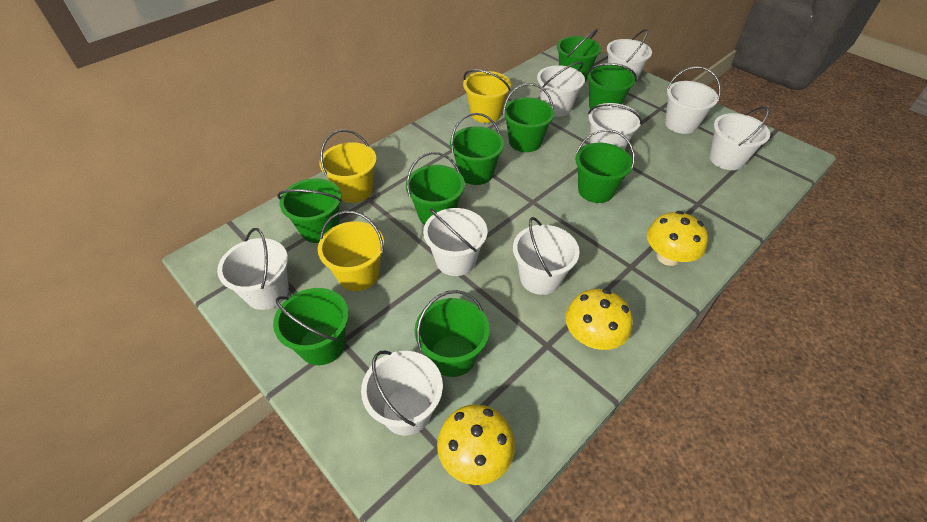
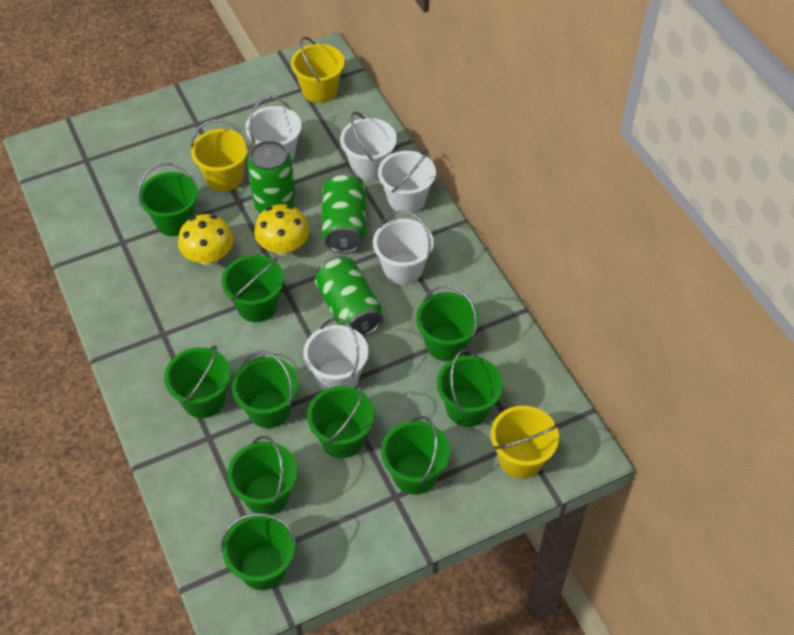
green bucket: 9 -> 10
green can: 0 -> 3
white bucket: 9 -> 5
yellow mushroom: 3 -> 2

